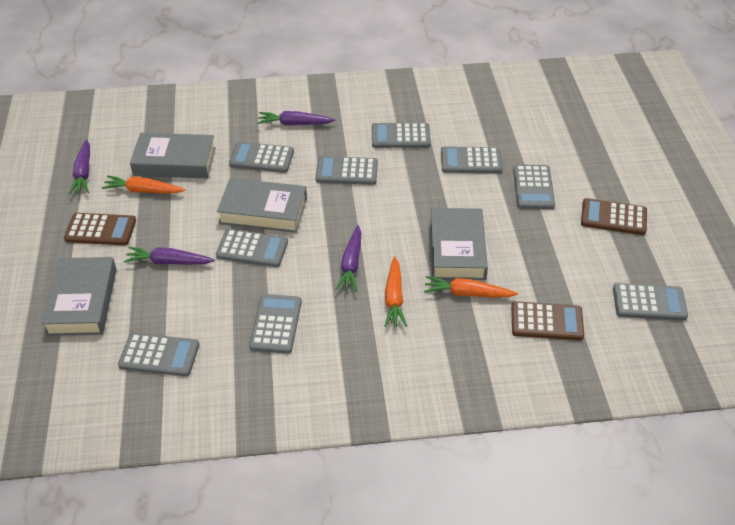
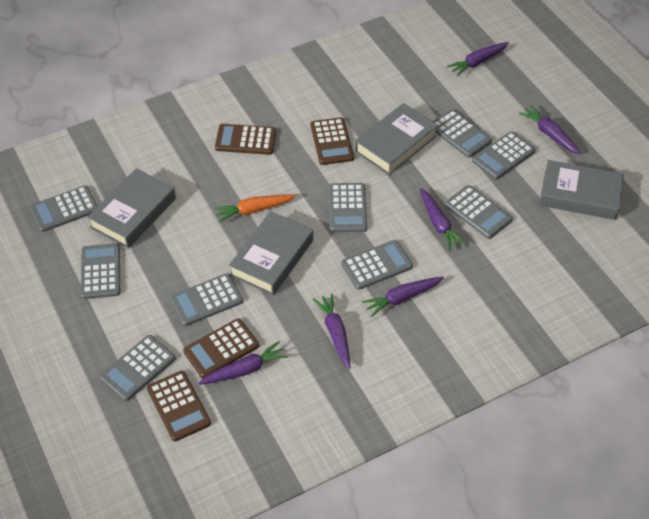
brown calculator: 3 -> 4
orange carrot: 3 -> 1
purple carrot: 4 -> 6

